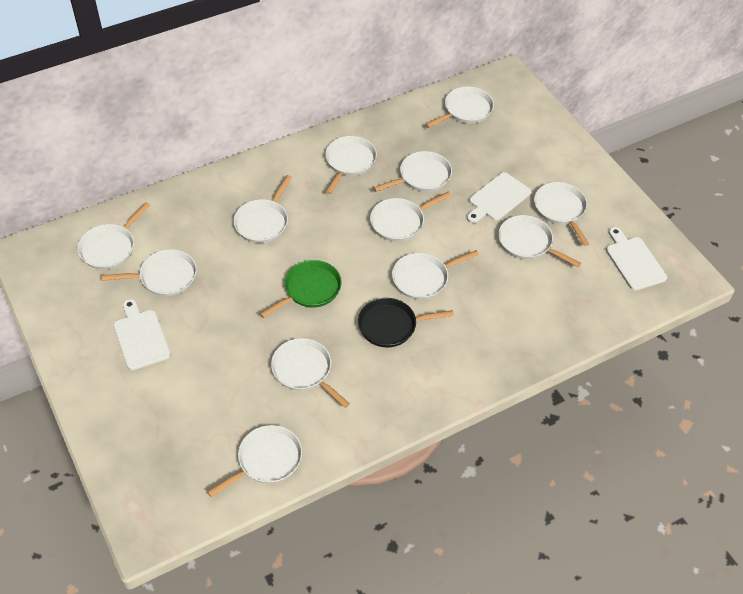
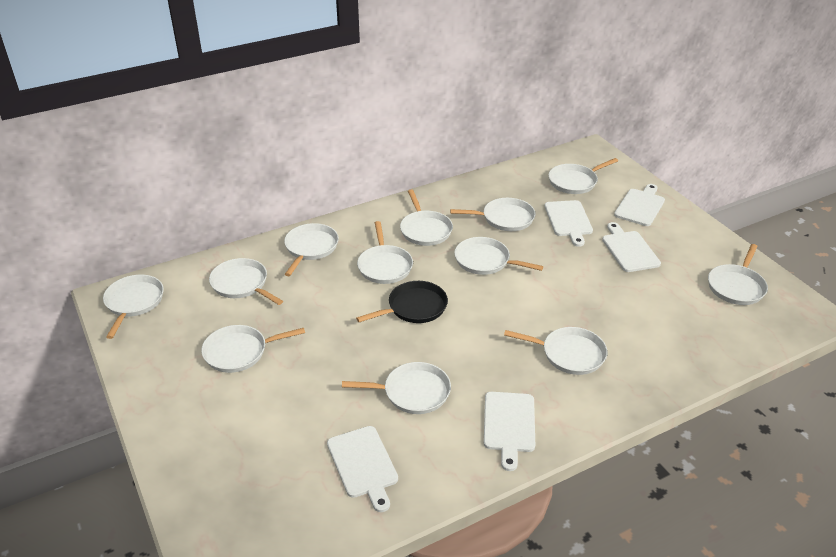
green pan: 1 -> 0
white cutting board: 3 -> 5

